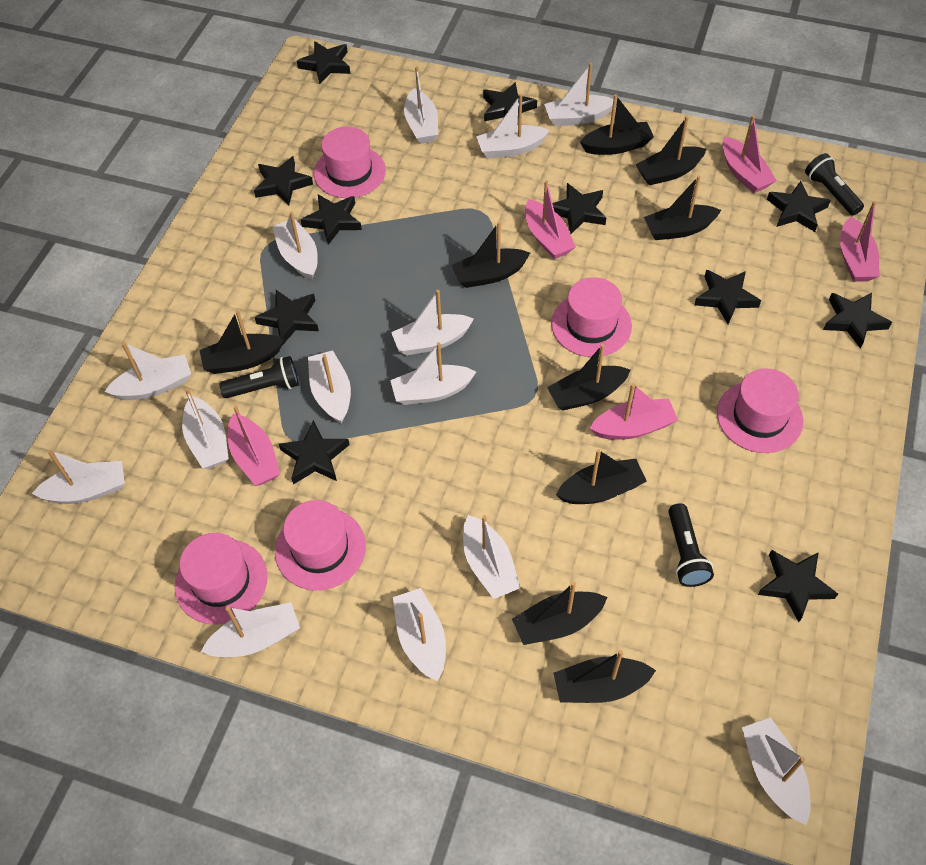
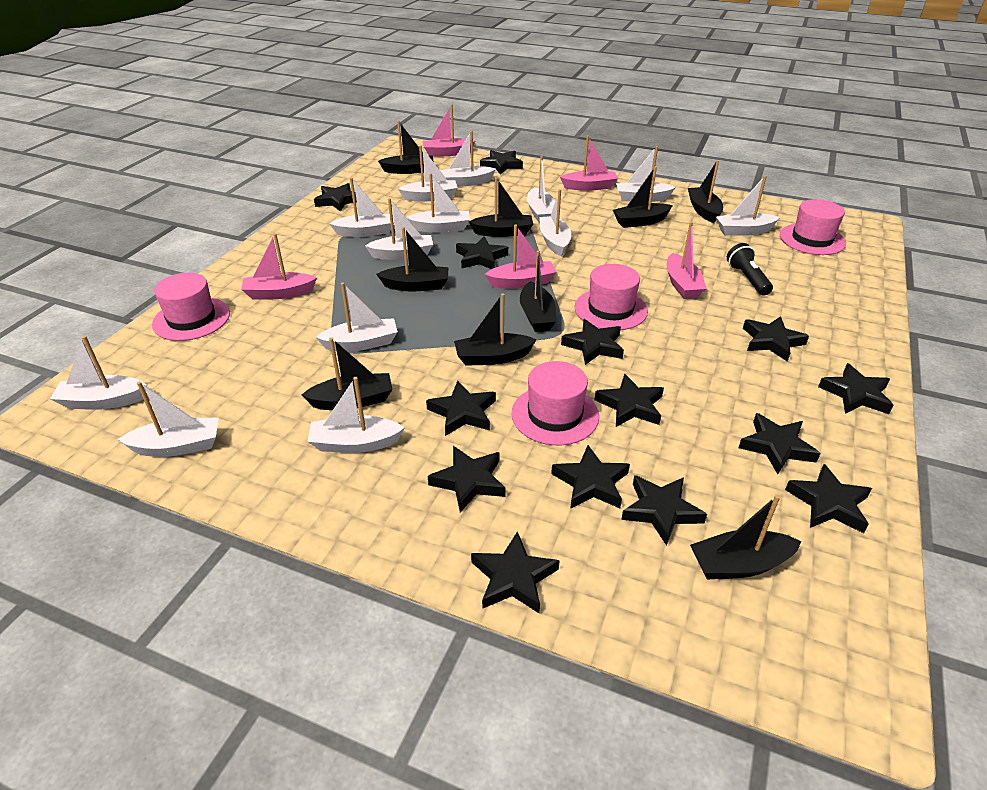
black flashlight: 3 -> 1
black star: 11 -> 14
pink hat: 5 -> 4
white boat: 14 -> 13

